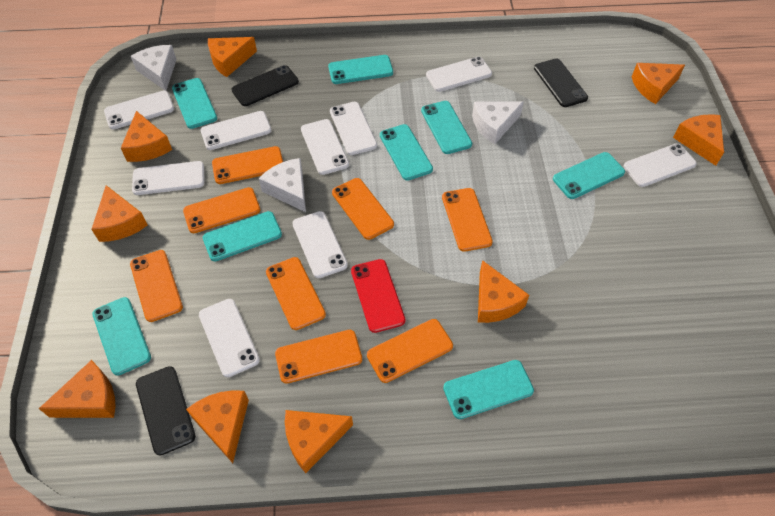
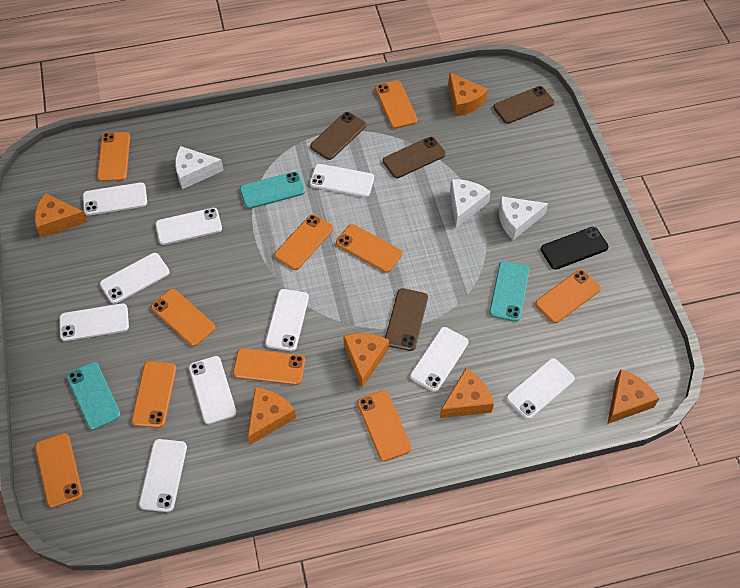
black phone: 3 -> 1
brown phone: 0 -> 4
orange cheese: 9 -> 6
orange phone: 8 -> 10
red phone: 1 -> 0
turquoise phone: 8 -> 3
white phone: 9 -> 10

